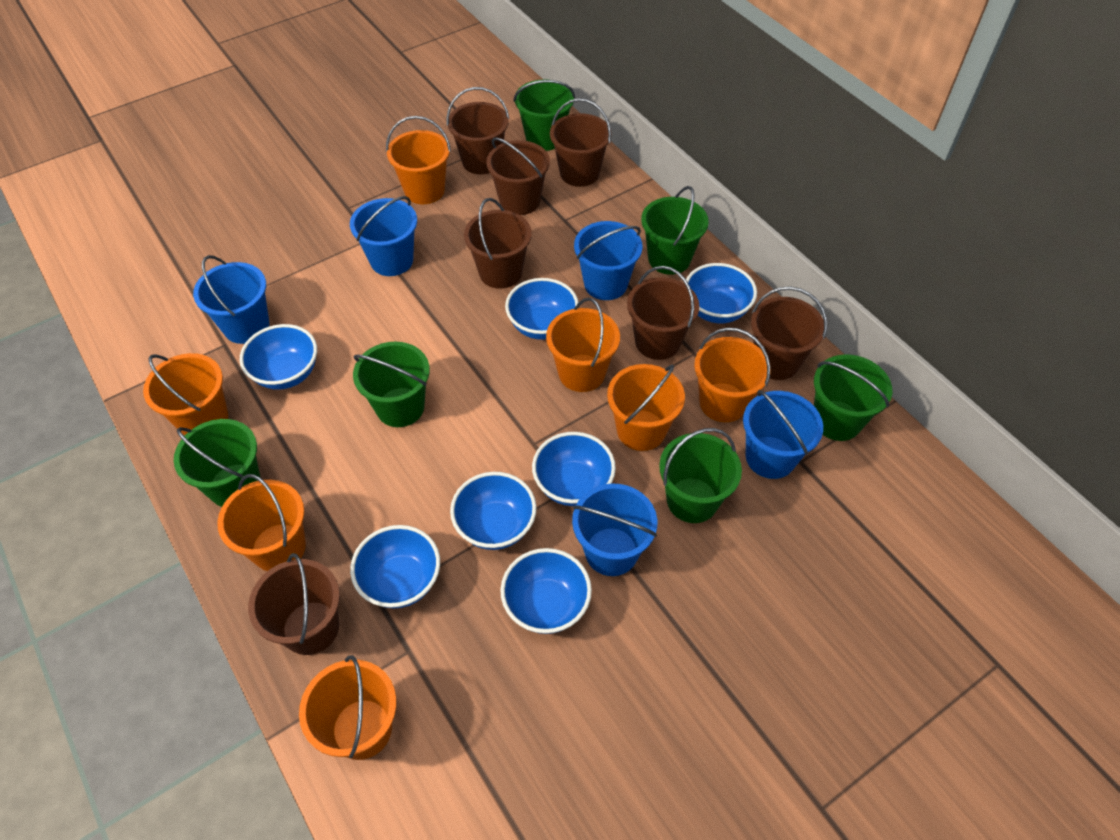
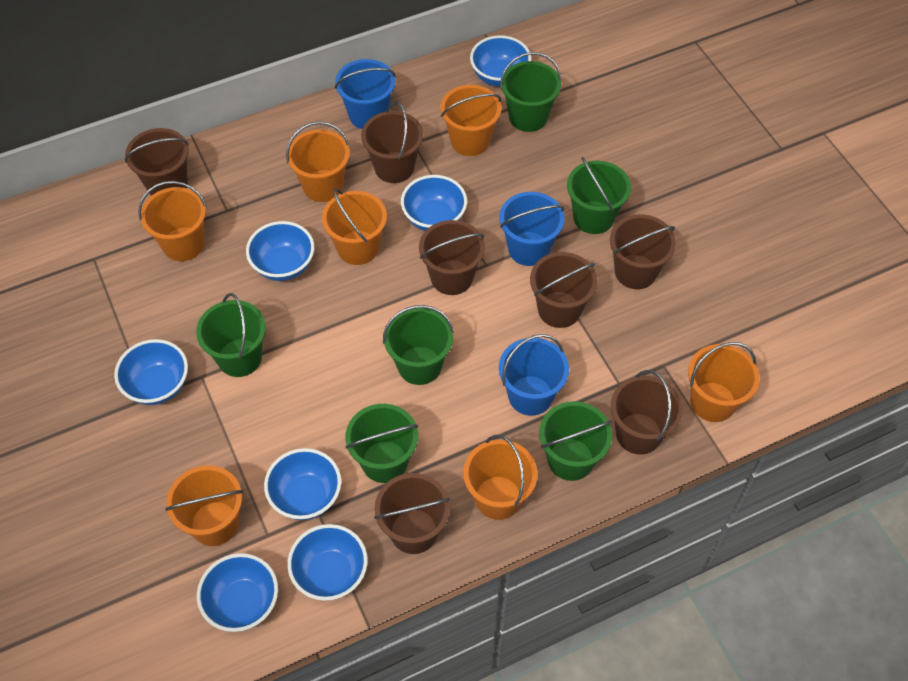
blue bucket: 5 -> 3

